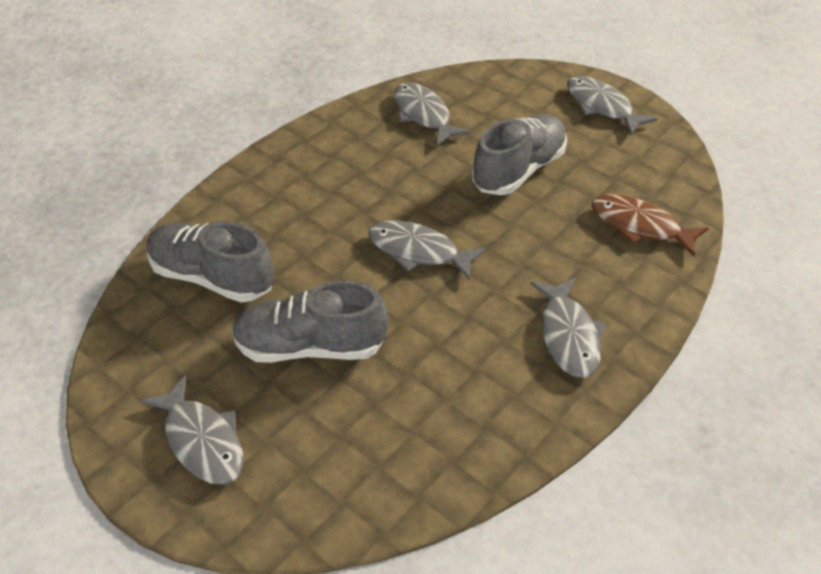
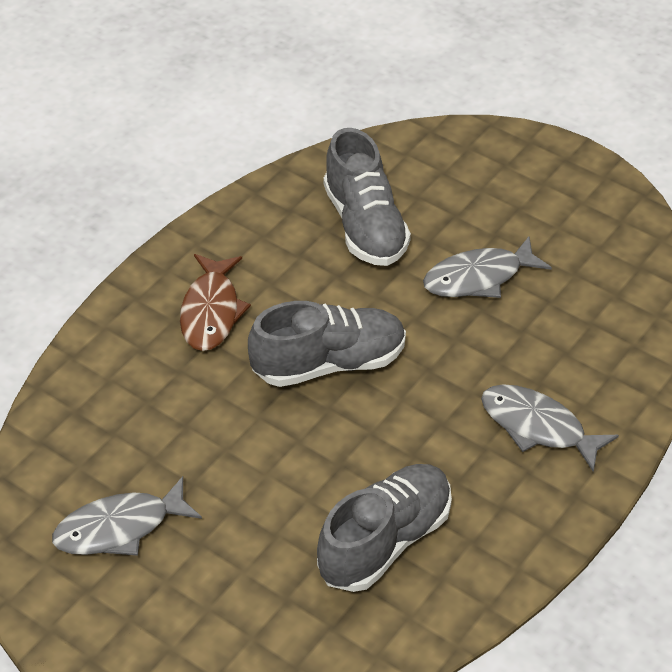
grey fish: 5 -> 3

